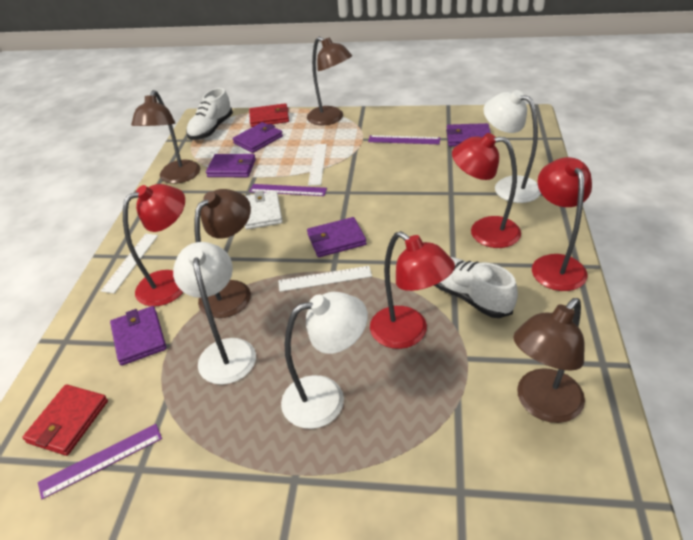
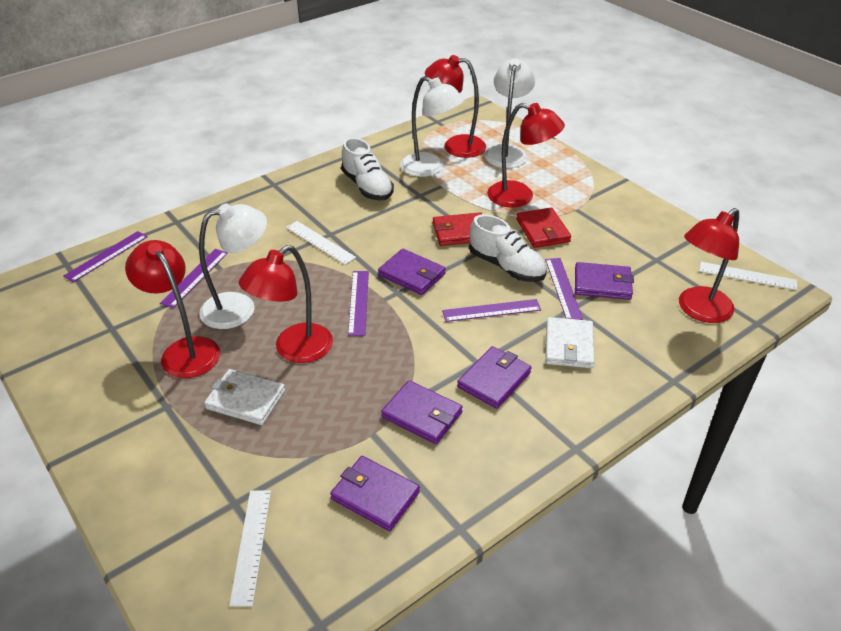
brown lamp: 4 -> 0
purple ruler: 3 -> 5
red lamp: 4 -> 5
white wallet: 1 -> 2

